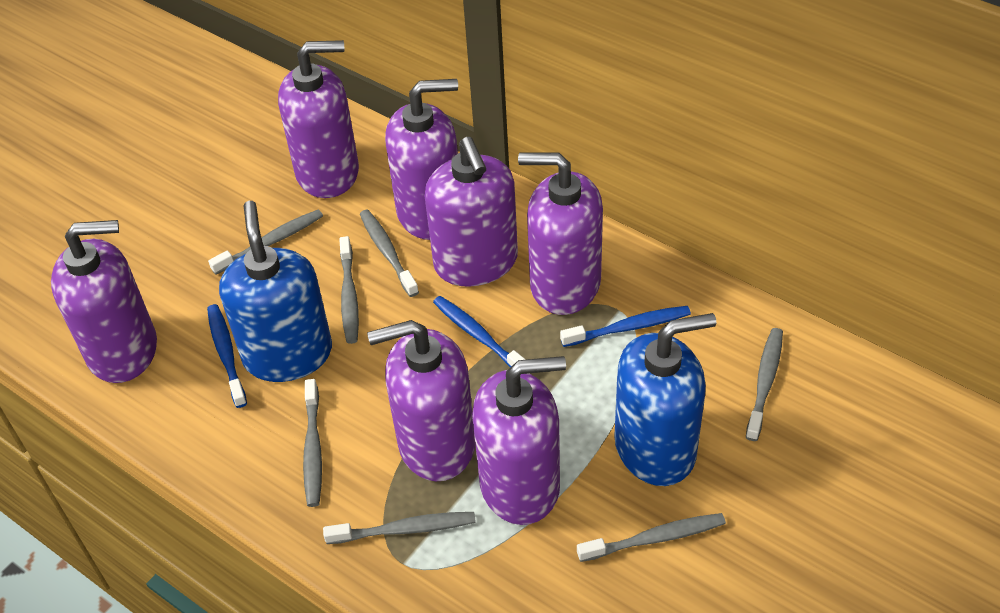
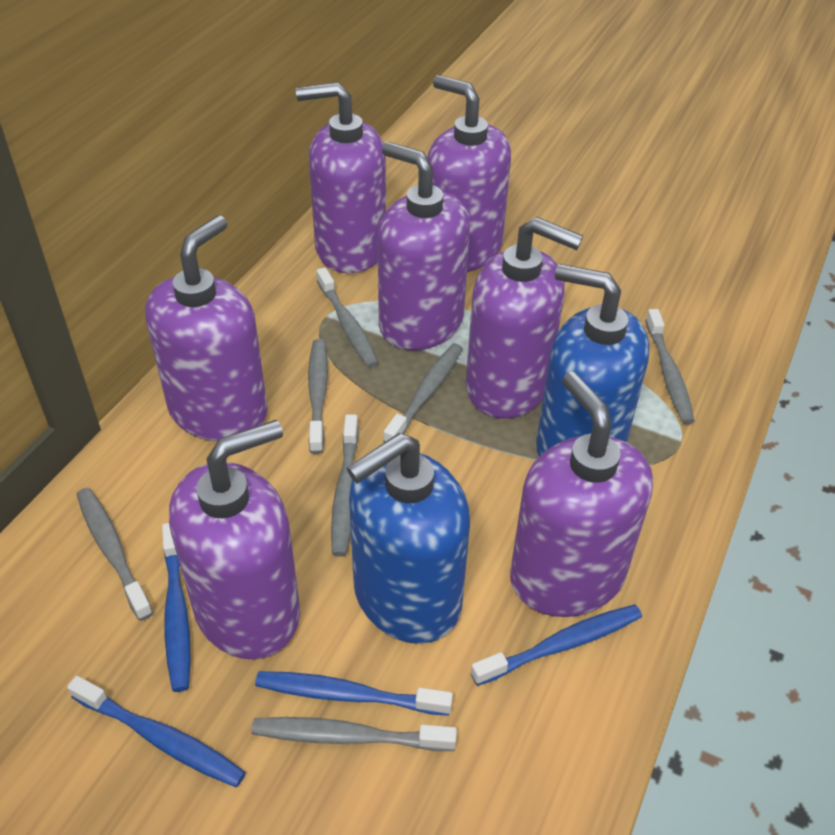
blue toothbrush: 3 -> 4

